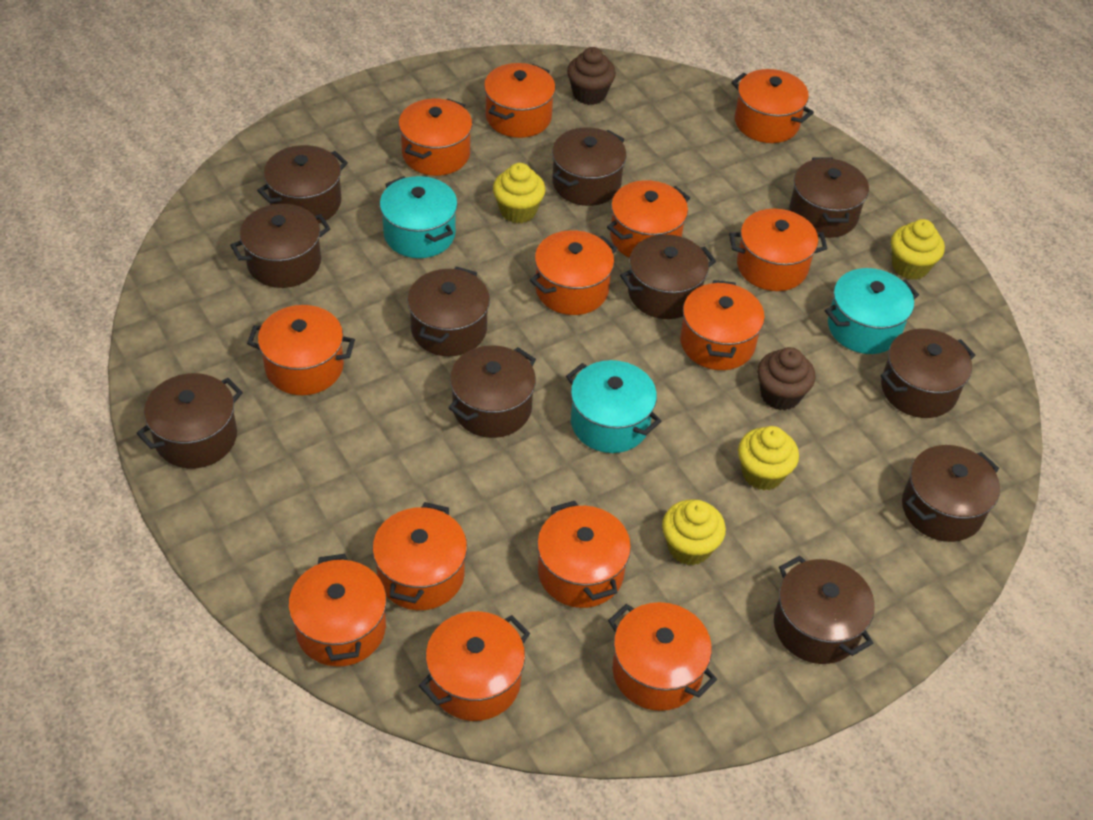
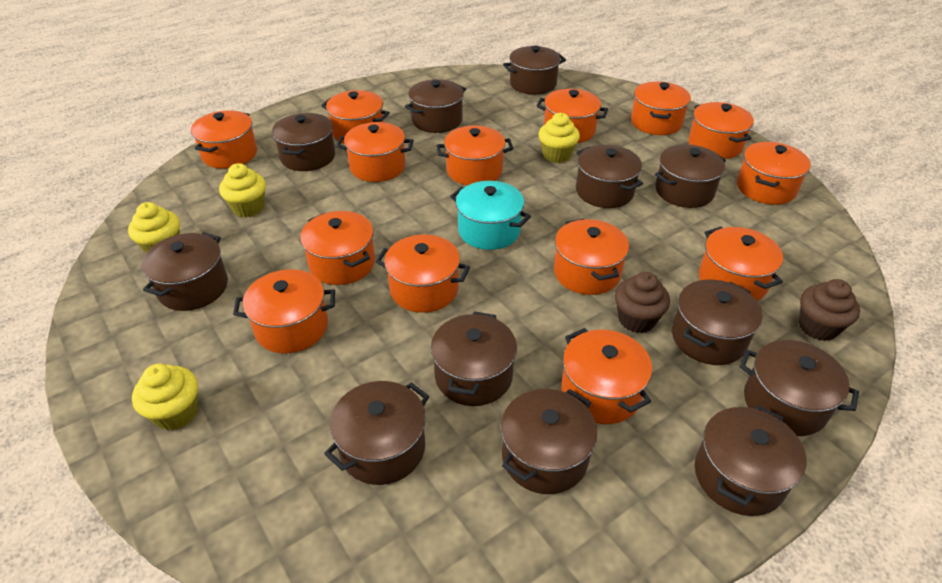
brown pot: 11 -> 12
orange pot: 13 -> 14
turquoise pot: 3 -> 1

